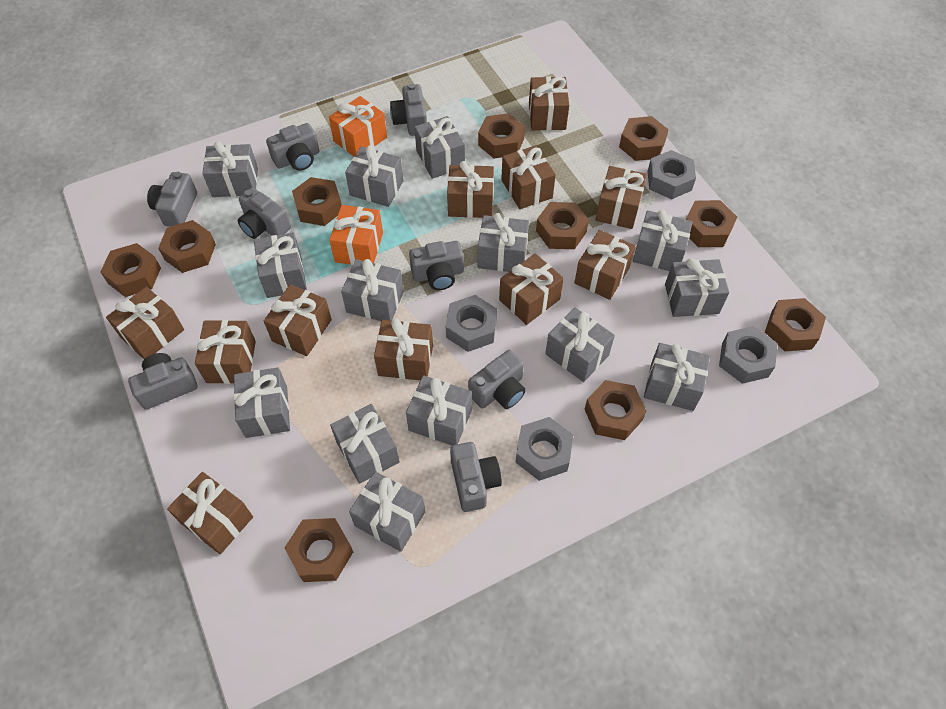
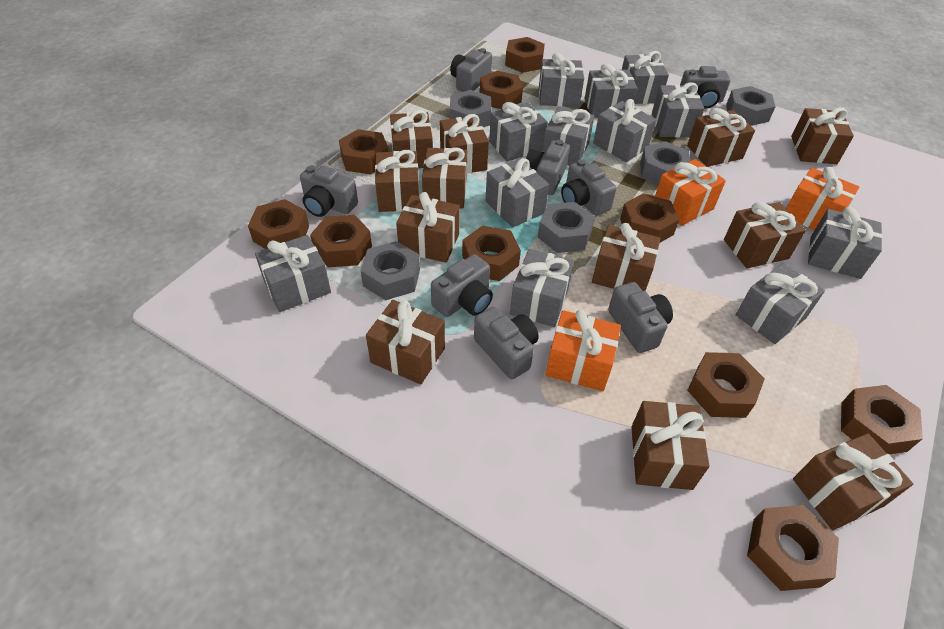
brown gift: 11 -> 12
grey gift: 14 -> 12
grey nut: 4 -> 5
orange gift: 2 -> 3

